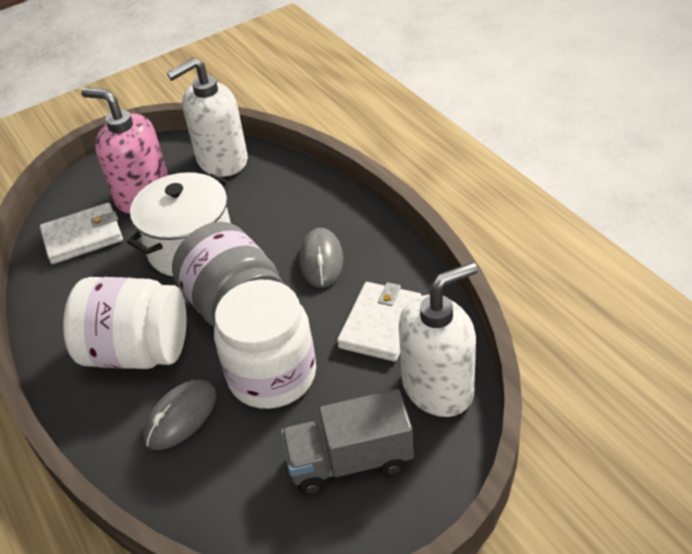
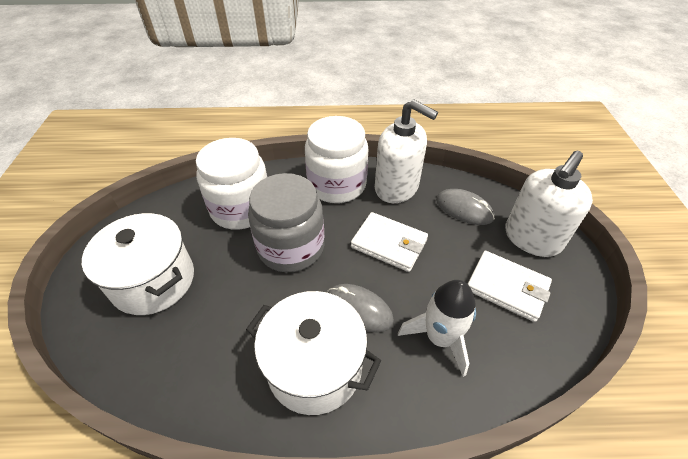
grey truck: 1 -> 0
pink soap dispenser: 1 -> 0
white pot: 1 -> 2
white rocket: 0 -> 1

